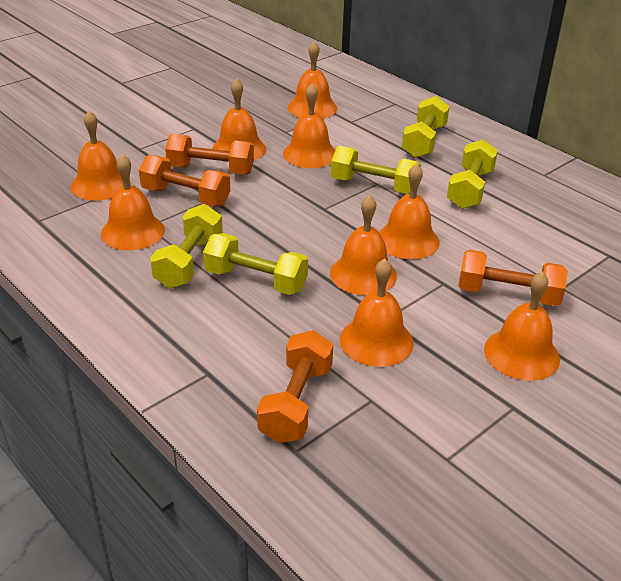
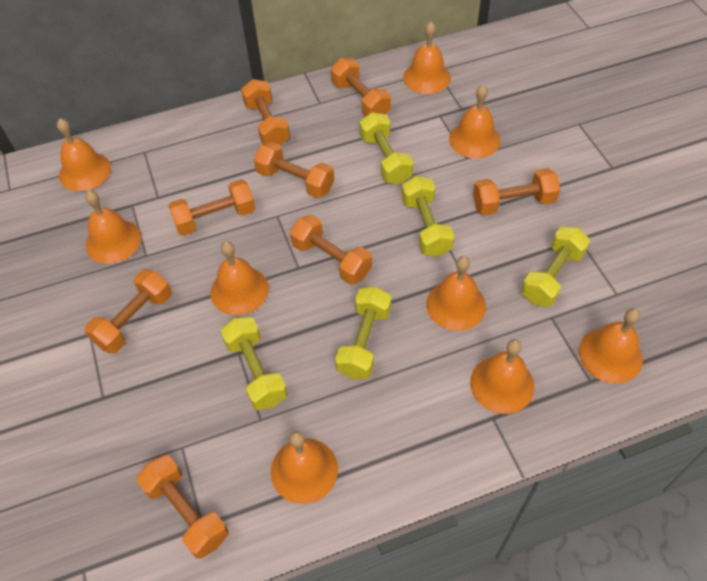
orange dumbbell: 4 -> 8

